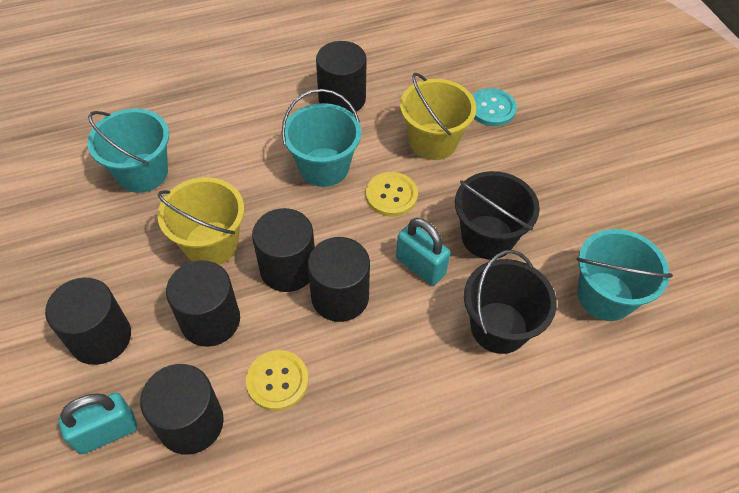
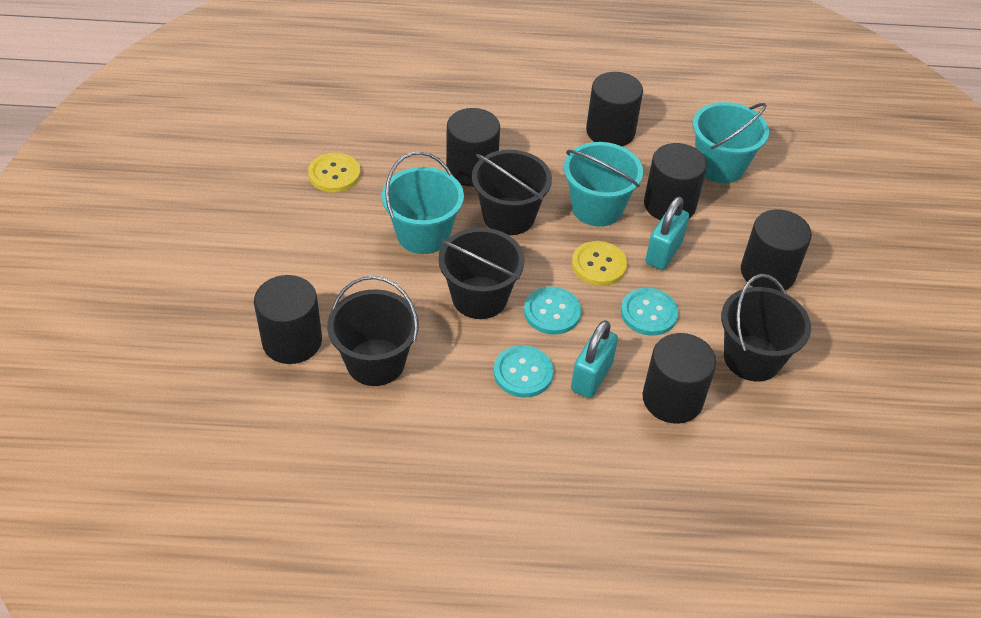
black bucket: 2 -> 4
turquoise button: 1 -> 3
yellow bucket: 2 -> 0

